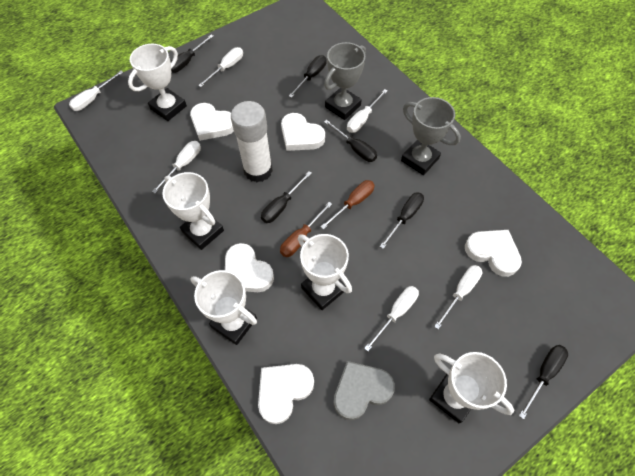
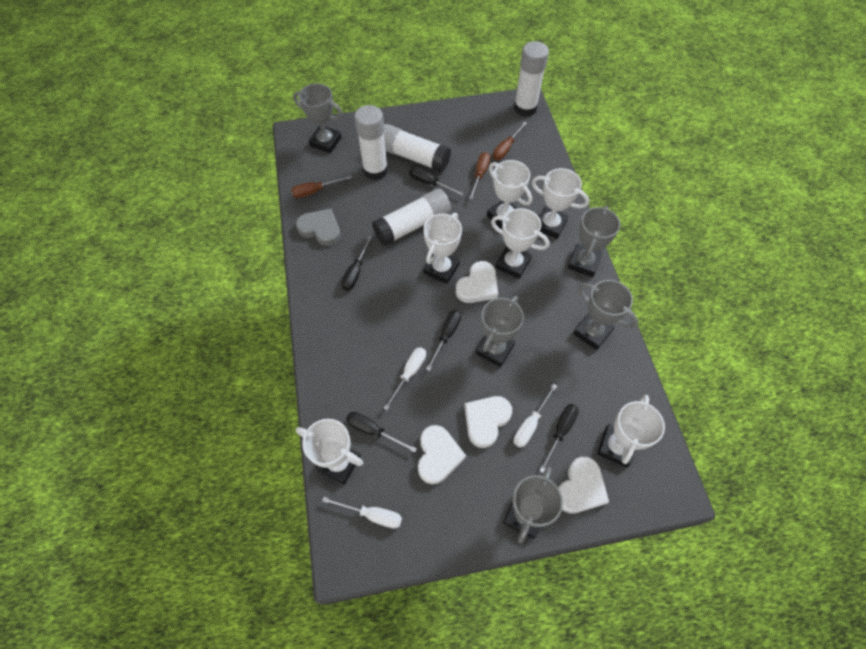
black screwdriver: 6 -> 5
brown screwdriver: 2 -> 3
grey trophy: 2 -> 5
white glue stick: 1 -> 4
white heart: 5 -> 4
white screwdriver: 6 -> 3
white trophy: 5 -> 6

